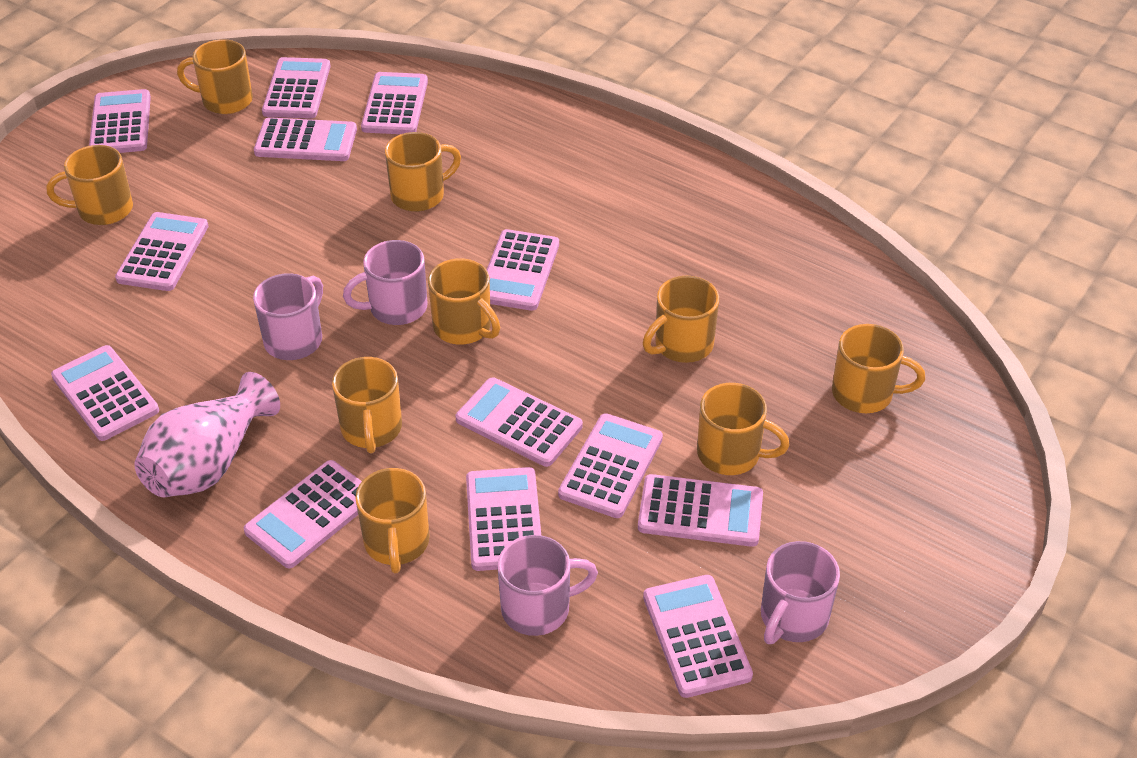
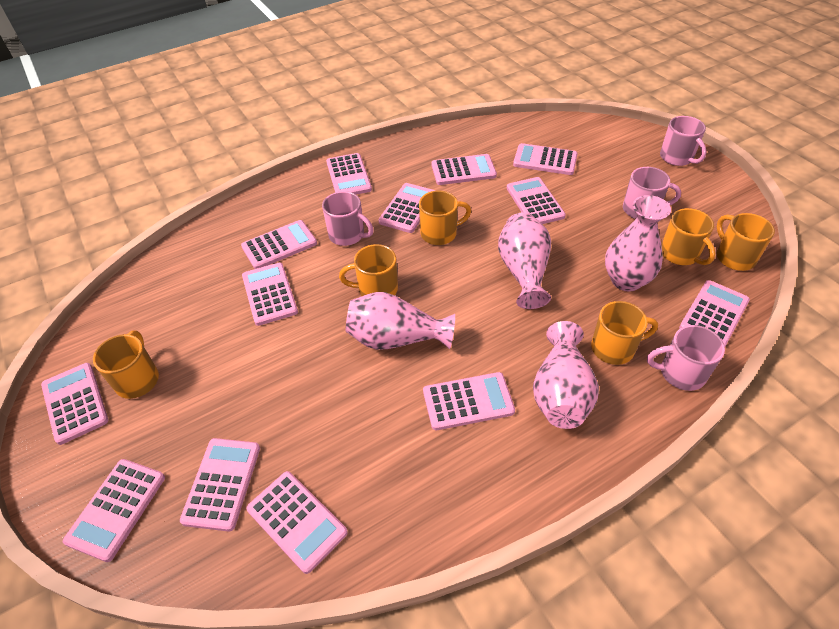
orange mug: 9 -> 6
pink vase: 1 -> 4

